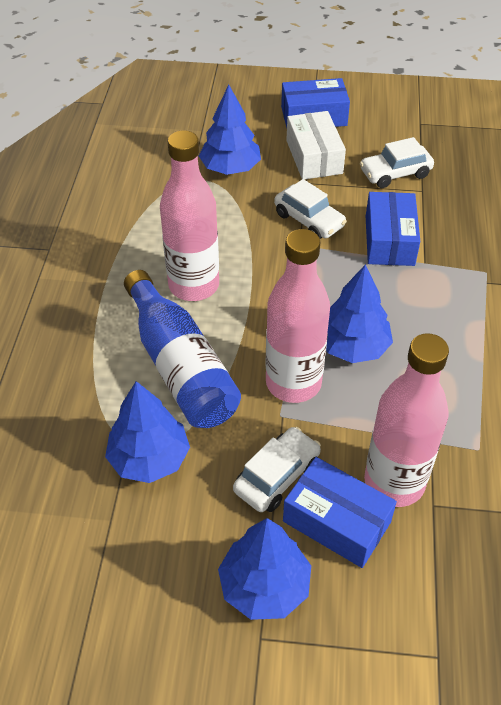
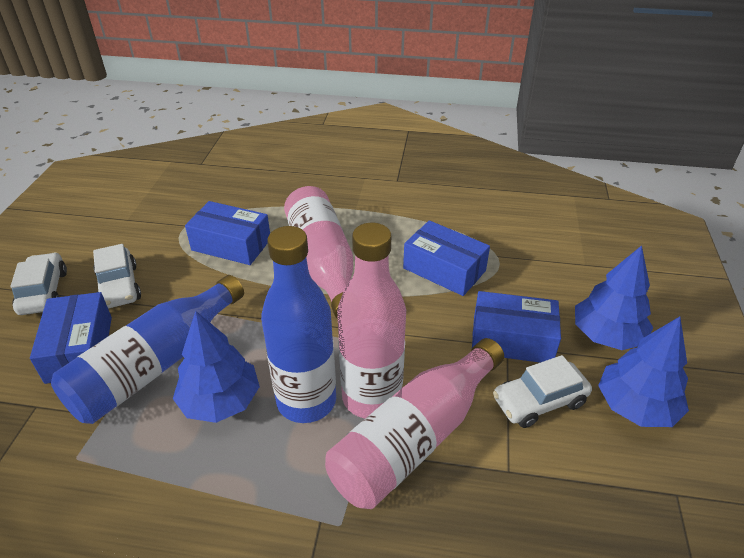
blue bottle: 1 -> 2
blue box: 3 -> 4
blue tree: 4 -> 3
white box: 1 -> 0

